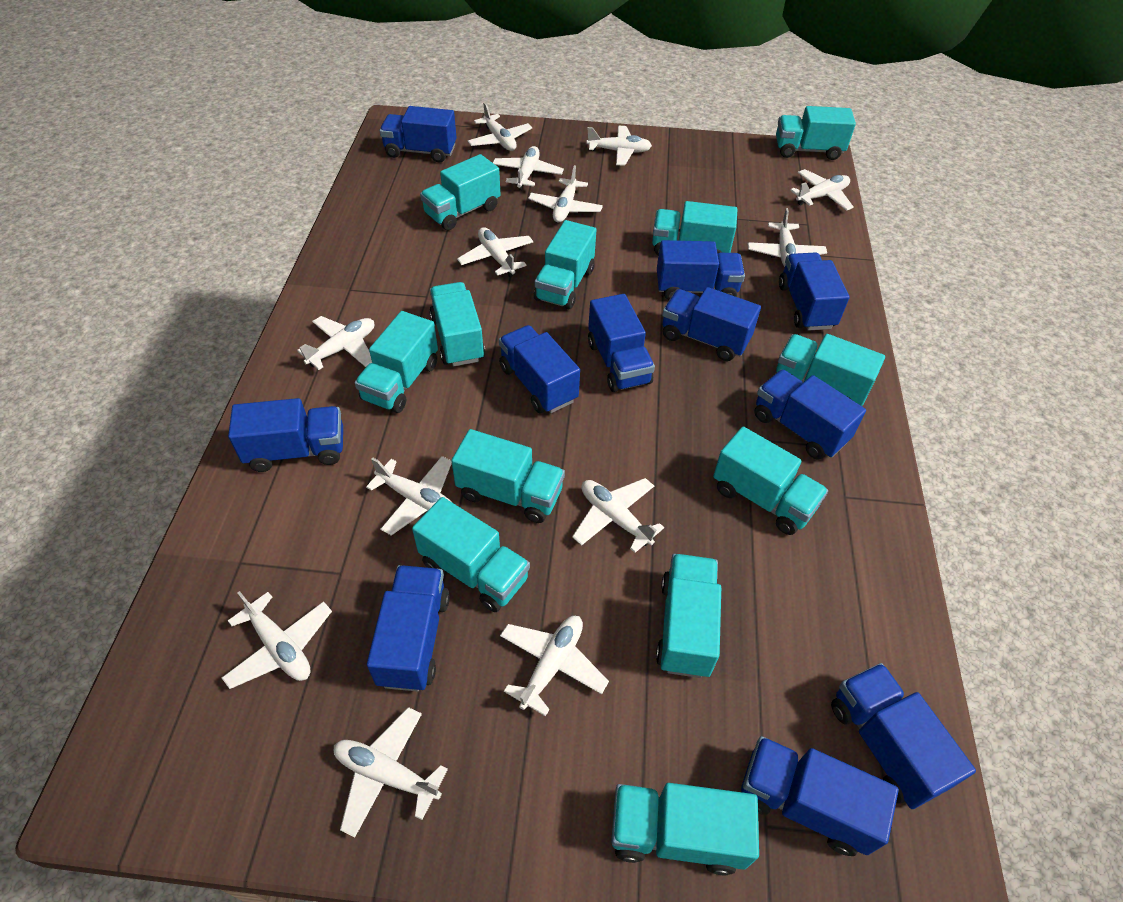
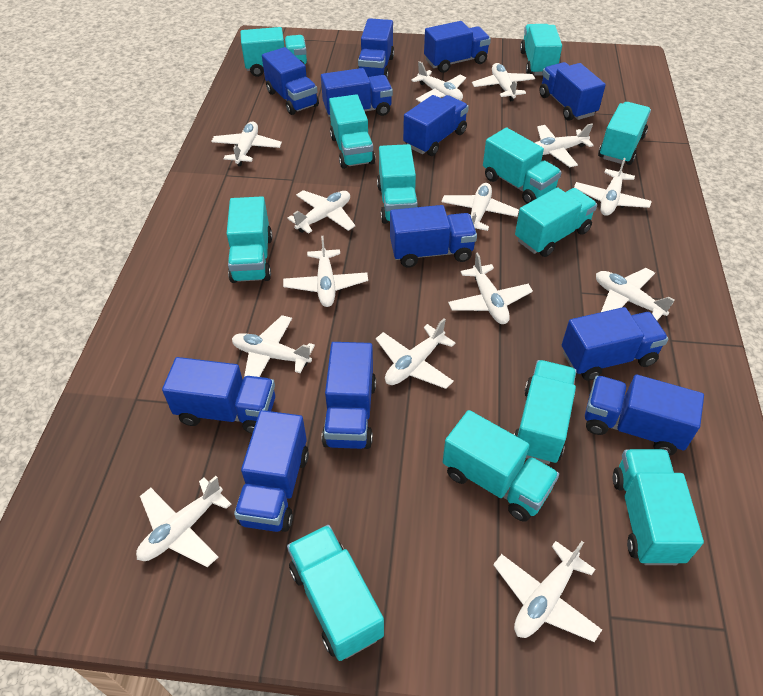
blue truck: 11 -> 12
white plane: 13 -> 14

